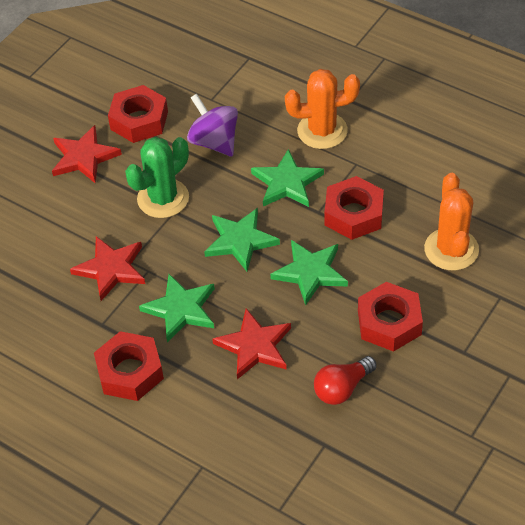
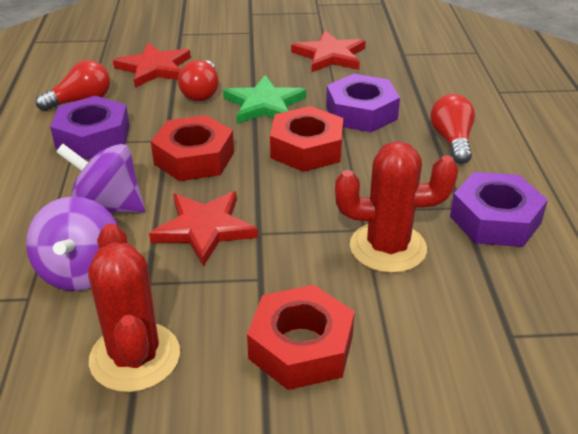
green cactus: 1 -> 0
green star: 4 -> 1
orange cactus: 2 -> 0
purple nut: 0 -> 3
purple spinning top: 1 -> 2
red cactus: 0 -> 2
red light bulb: 1 -> 3
red nut: 4 -> 3

